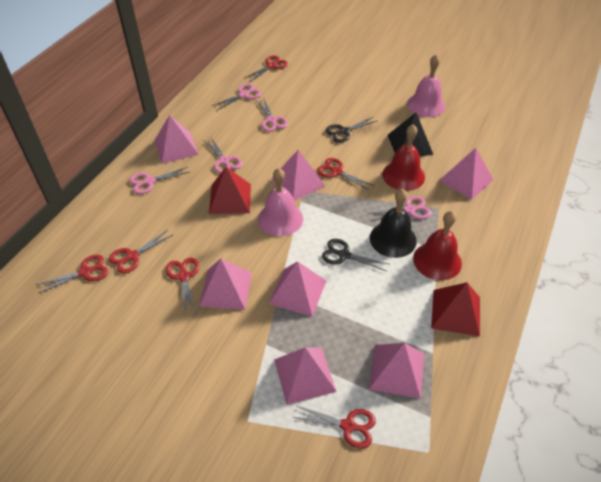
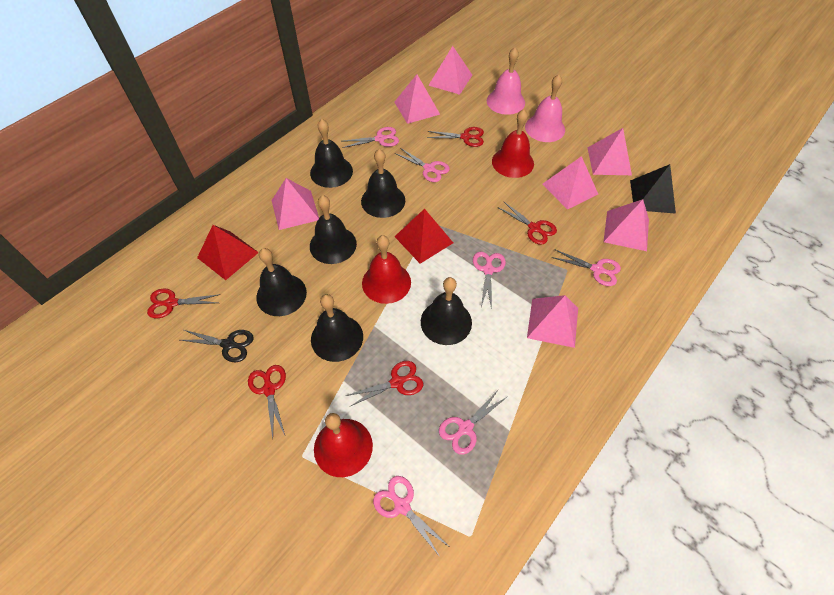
black bell: 1 -> 6
black scissors: 2 -> 1
pink scissors: 5 -> 6
red bell: 2 -> 3
red scissors: 6 -> 5

